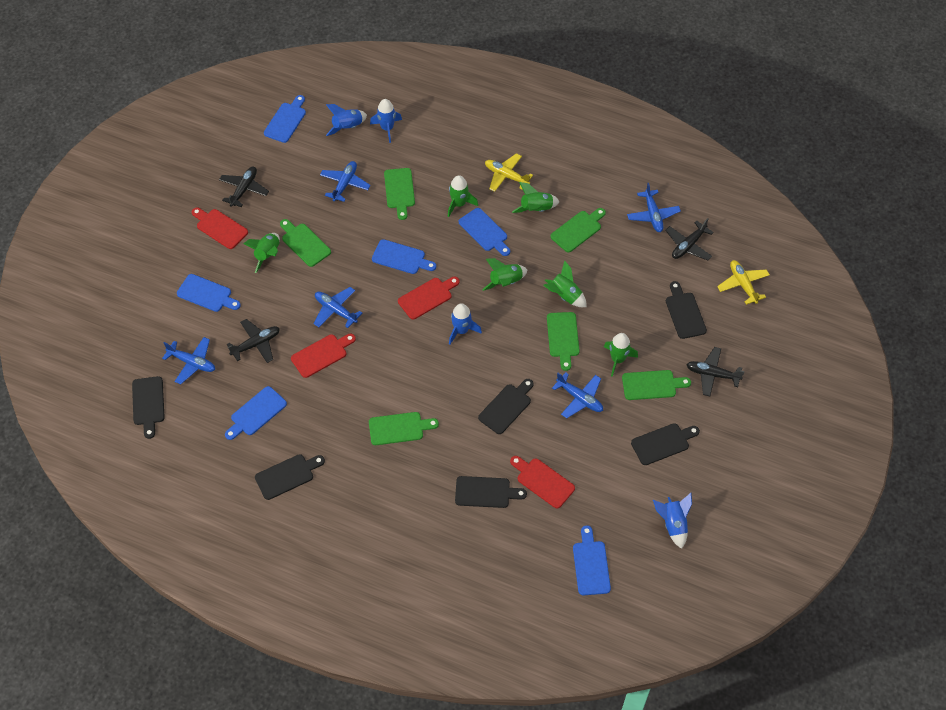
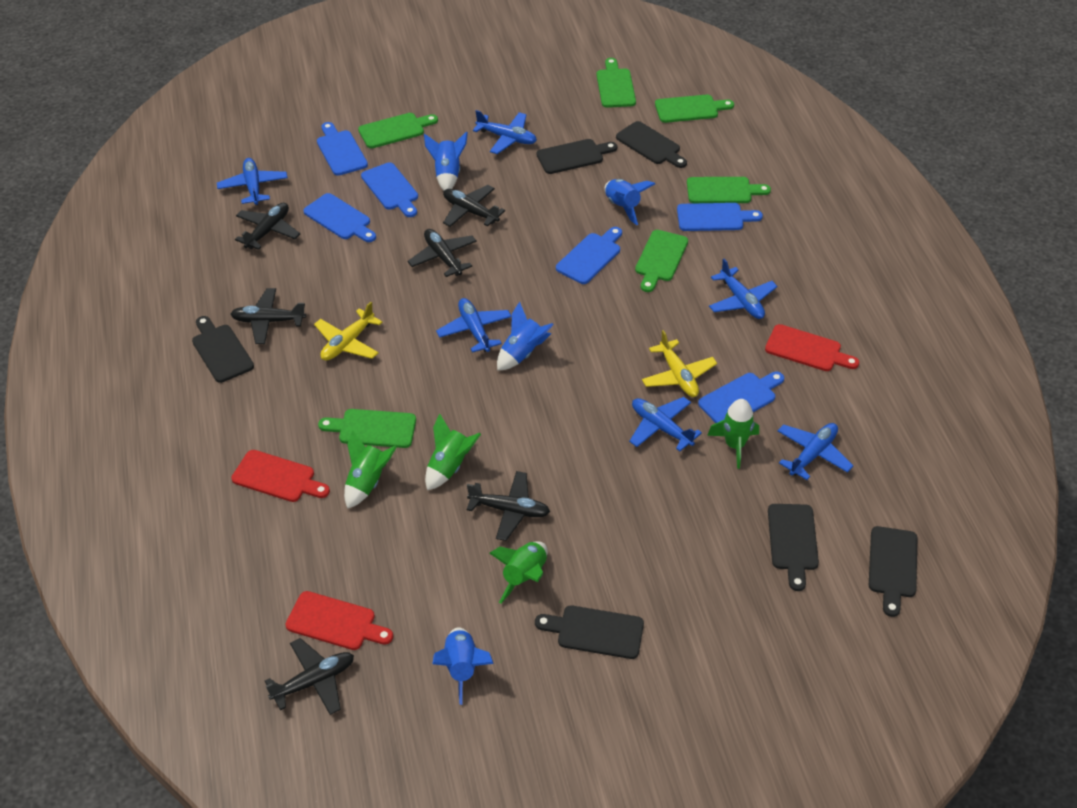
black plane: 4 -> 6
blue plane: 5 -> 6
green rocket: 6 -> 4
red cutting board: 4 -> 3

